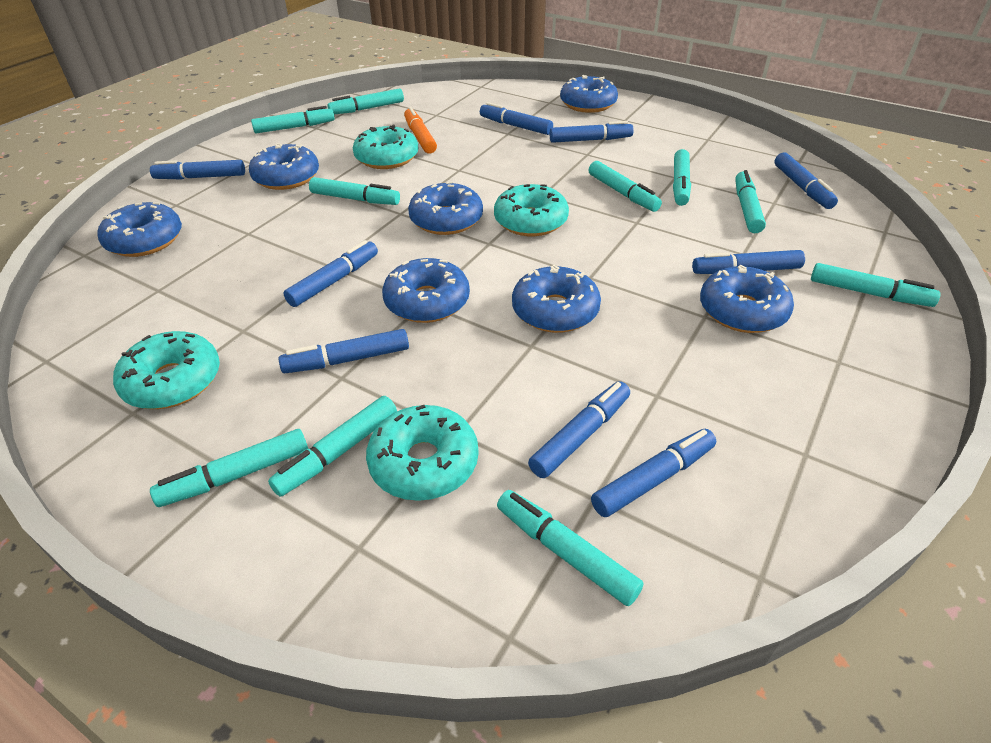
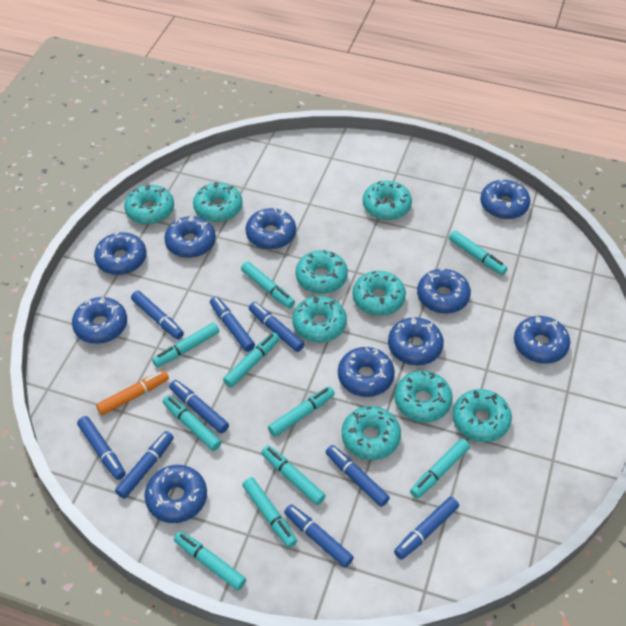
blue donut: 7 -> 10
turquoise donut: 4 -> 9

